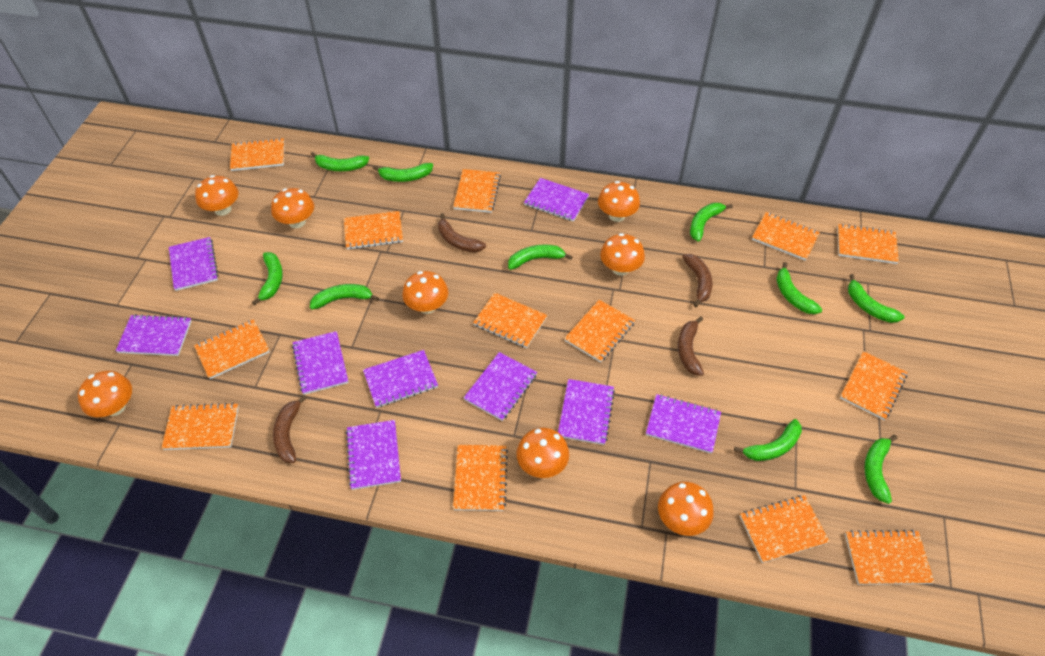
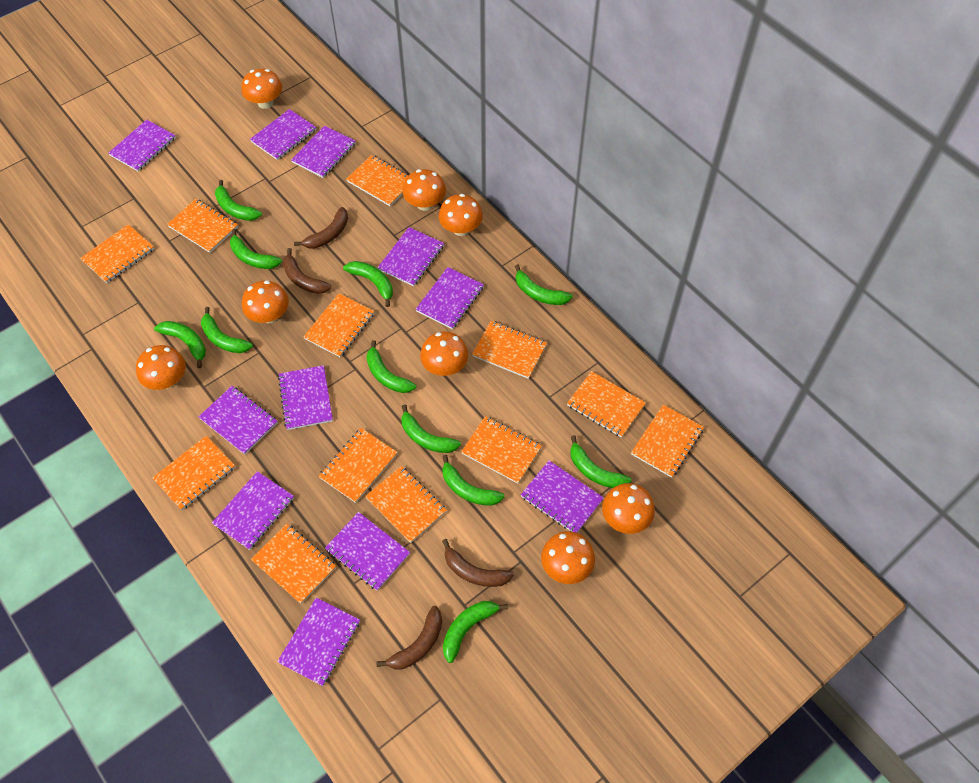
green banana: 10 -> 11
orange notebook: 13 -> 12
purple notebook: 9 -> 11

